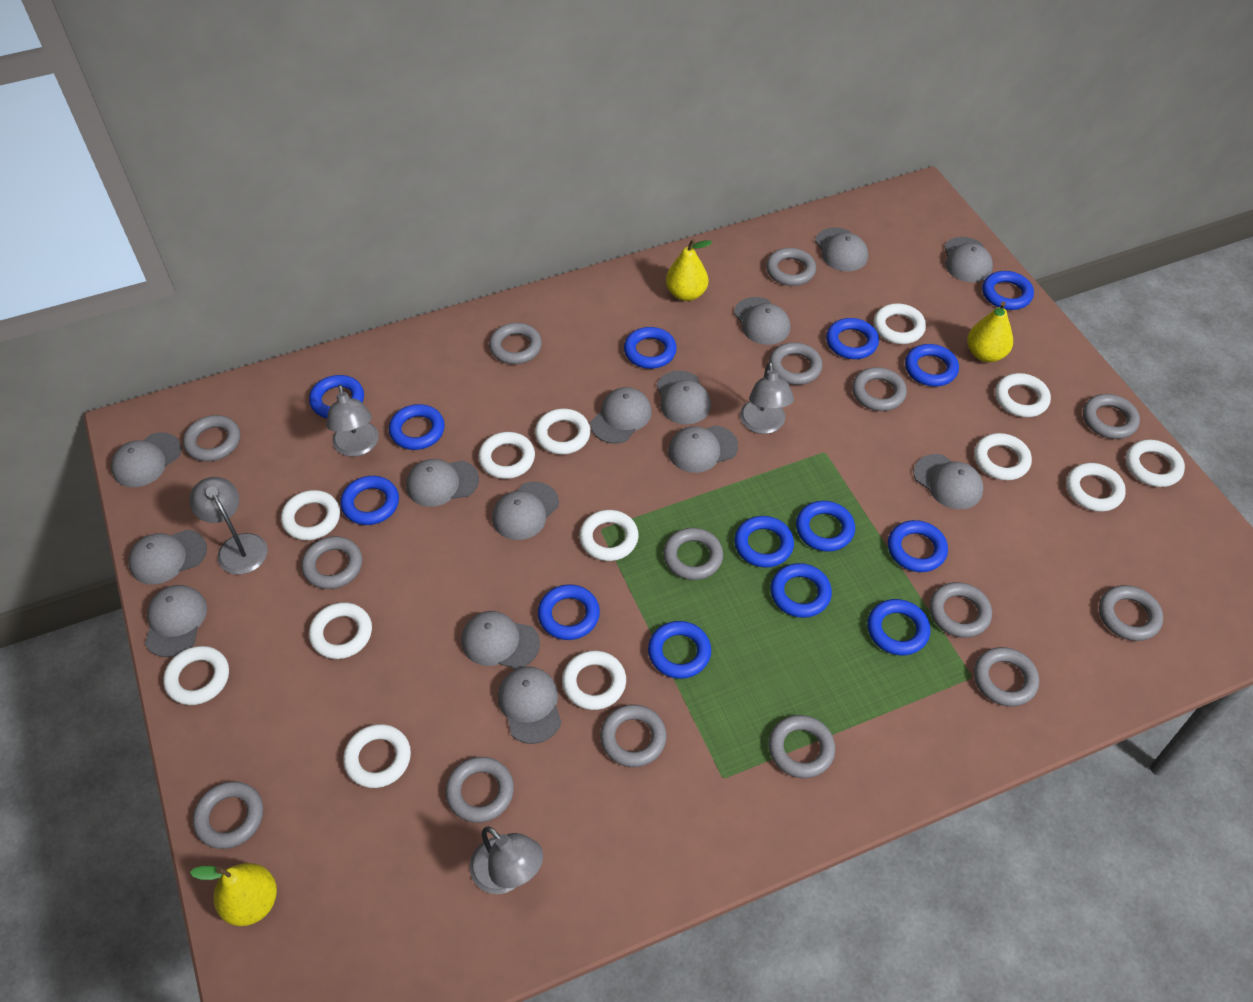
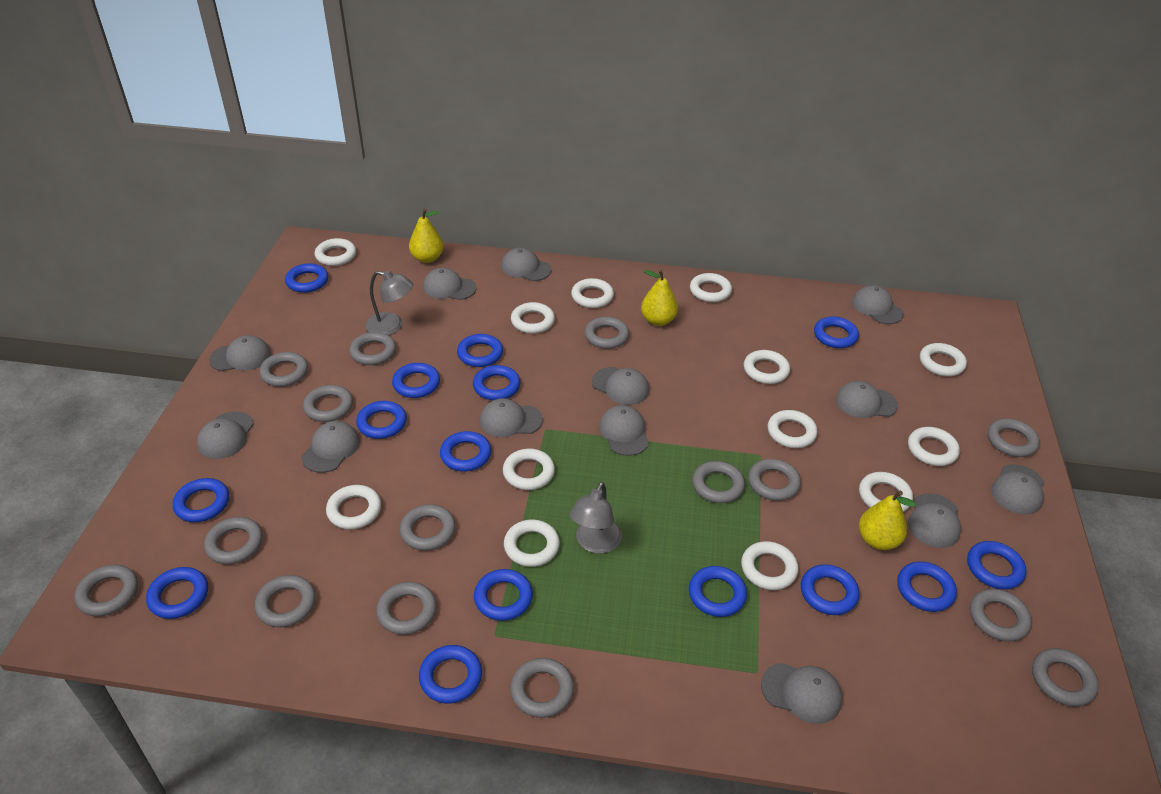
blue ring: 14 -> 15
grey cap: 14 -> 13
grey lamp: 4 -> 2

